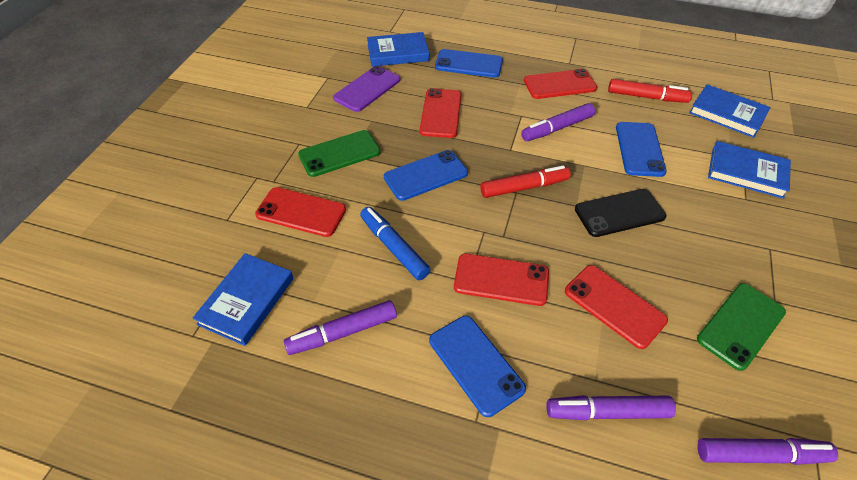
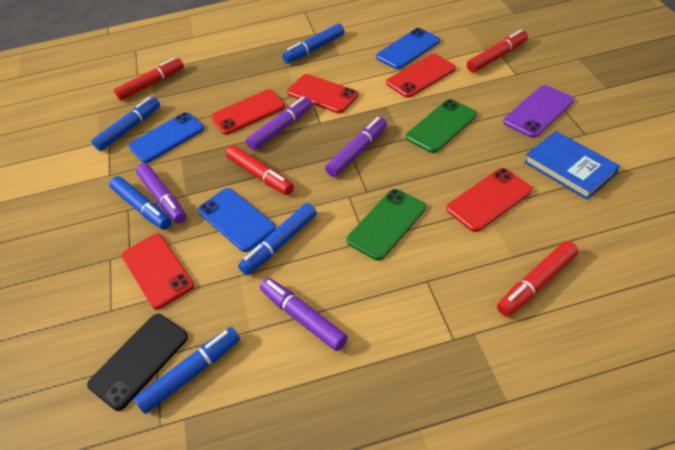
blue book: 4 -> 1
blue marker: 1 -> 5
blue phone: 4 -> 3
red marker: 2 -> 4

